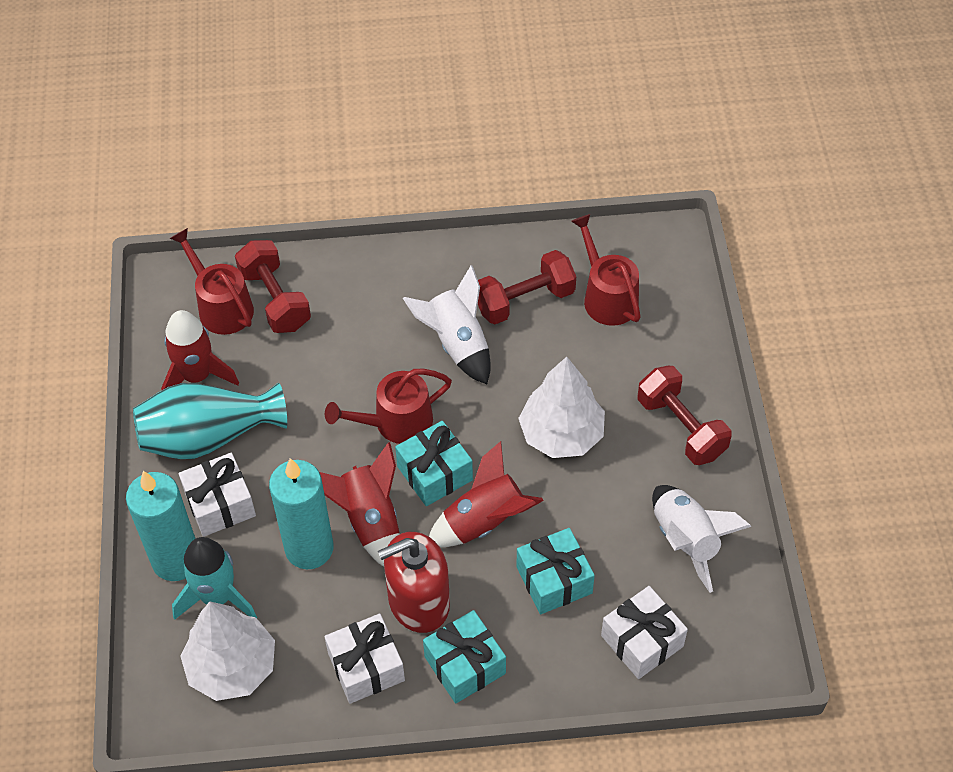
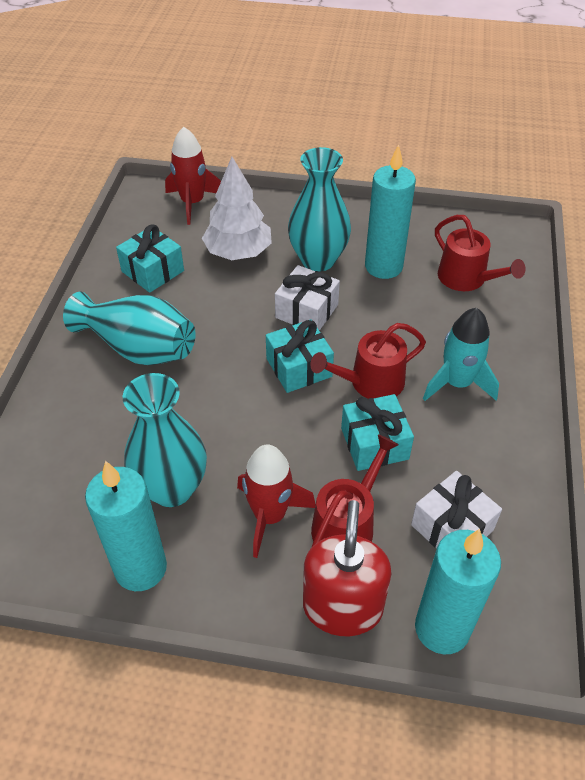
red dumbbell: 3 -> 0
red rocket: 3 -> 2
turquoise candle: 2 -> 3
turquoise vase: 1 -> 3
white gift: 3 -> 2
white rocket: 2 -> 0
white tree: 2 -> 1

